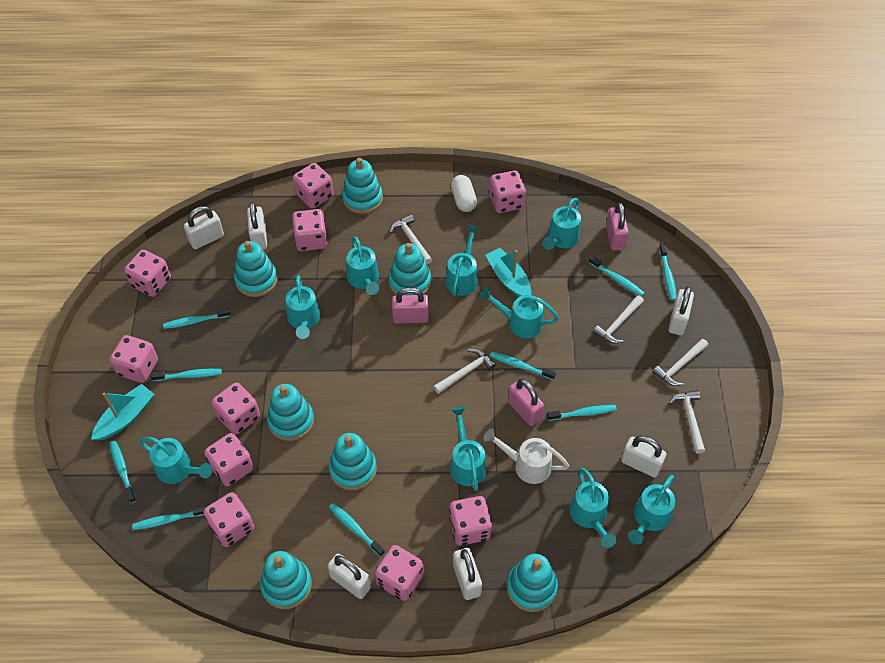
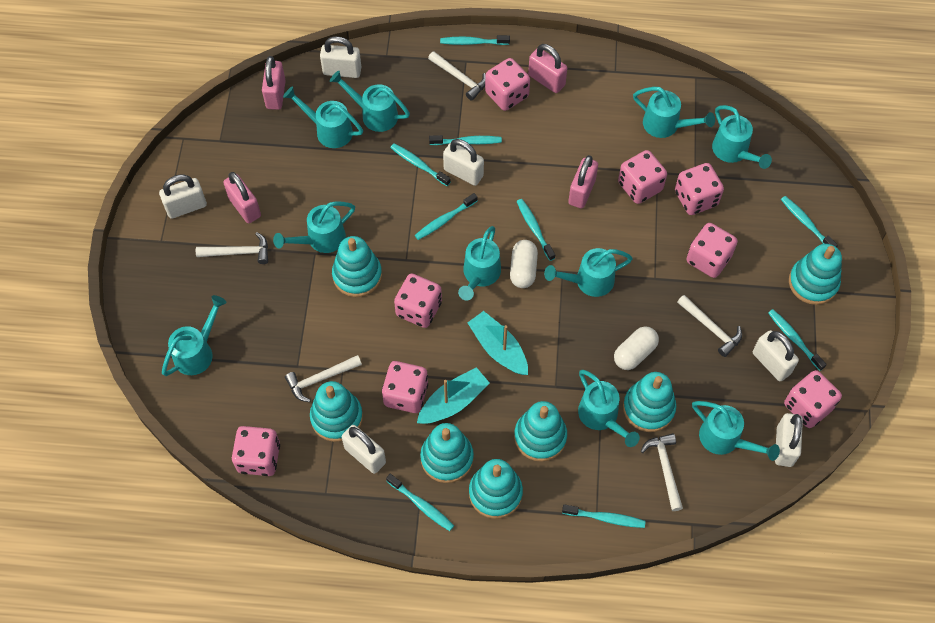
pink dice: 10 -> 8
pink padlock: 3 -> 4
turquoise watering can: 9 -> 10
white capsule: 1 -> 2
white watering can: 1 -> 0

